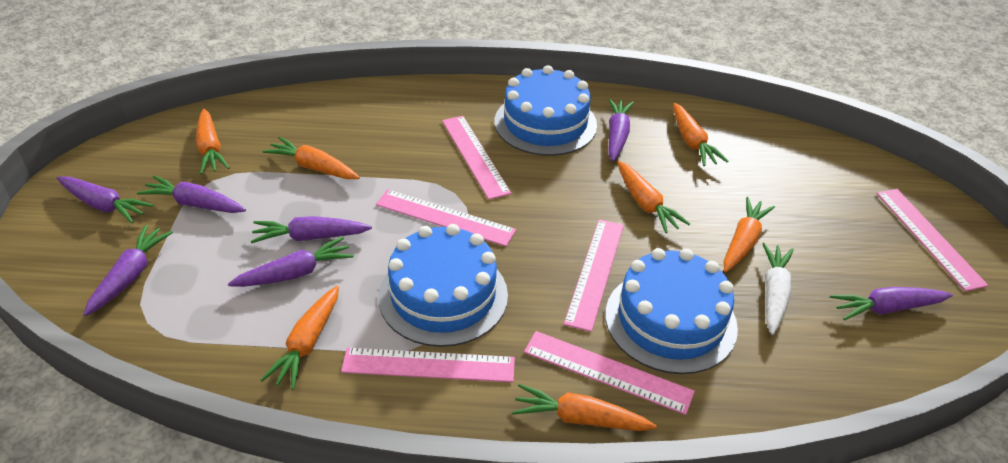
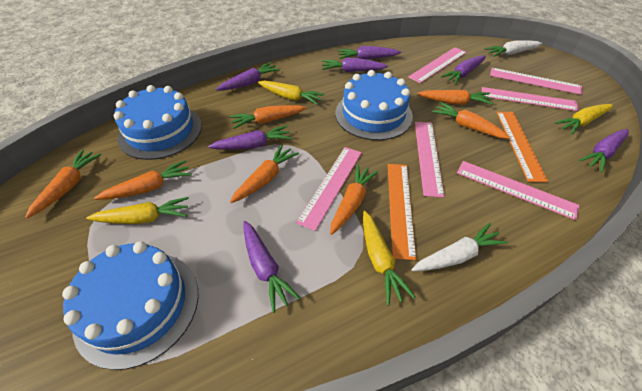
orange ruler: 0 -> 2
white carrot: 1 -> 2
yellow carrot: 0 -> 4

